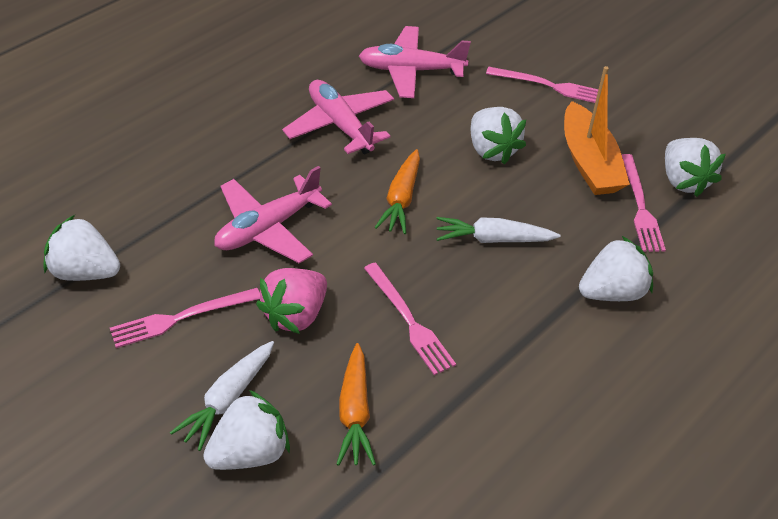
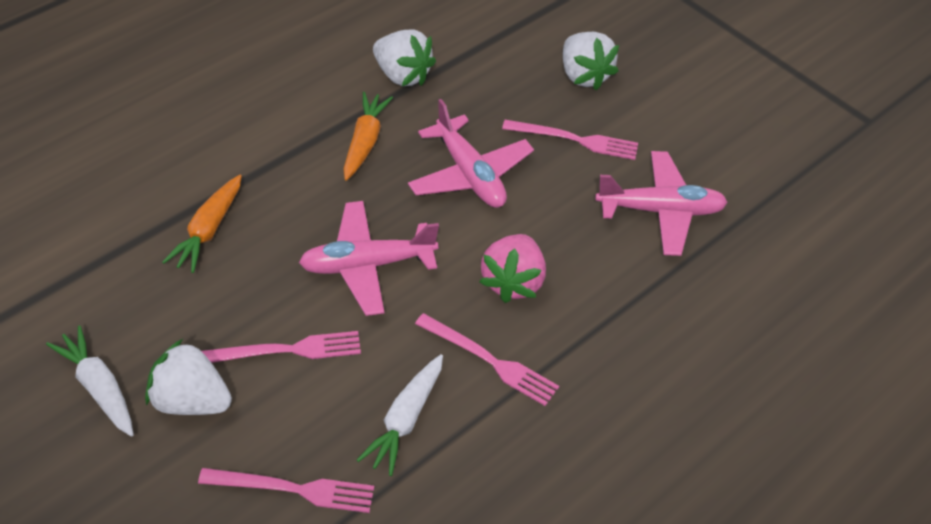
orange boat: 1 -> 0
white strawberry: 5 -> 3

